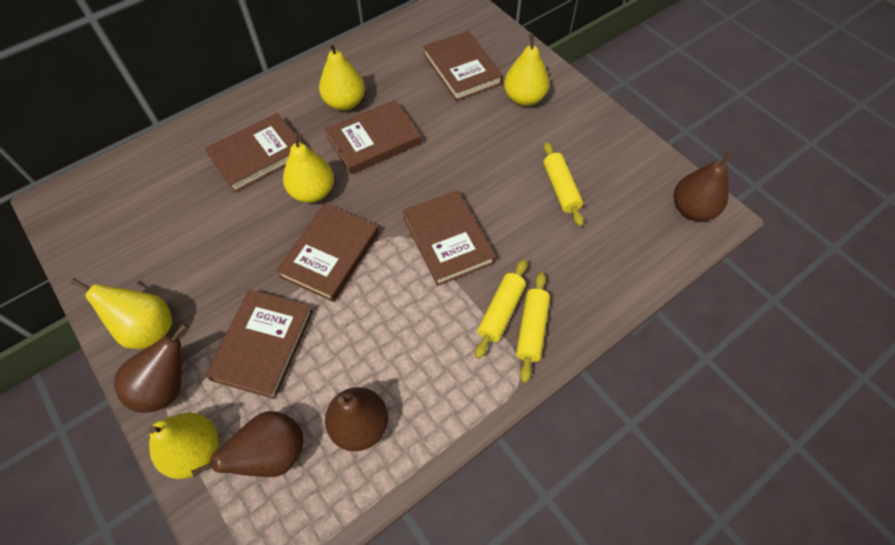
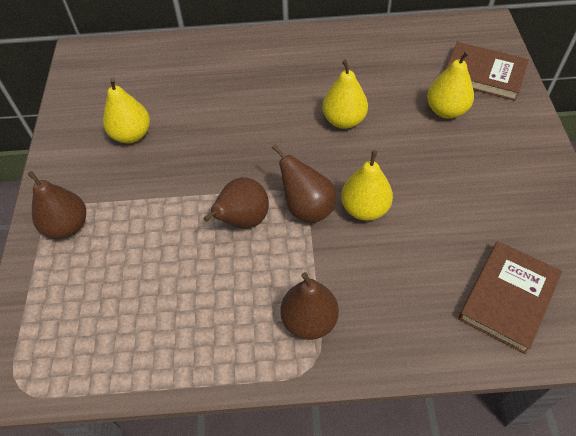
brown book: 6 -> 2
yellow pear: 5 -> 4
yellow rolling pin: 3 -> 0

